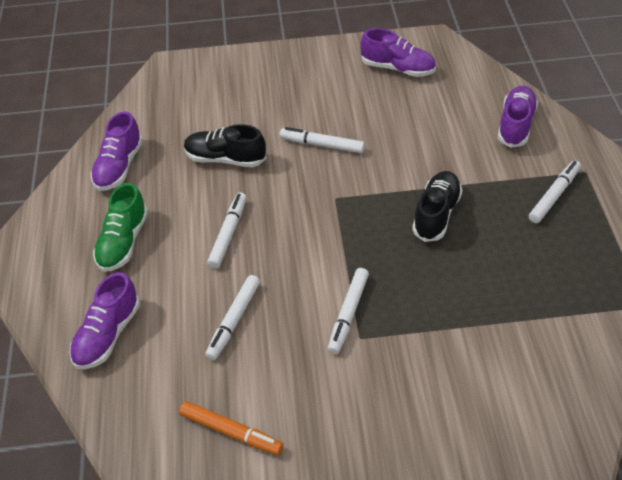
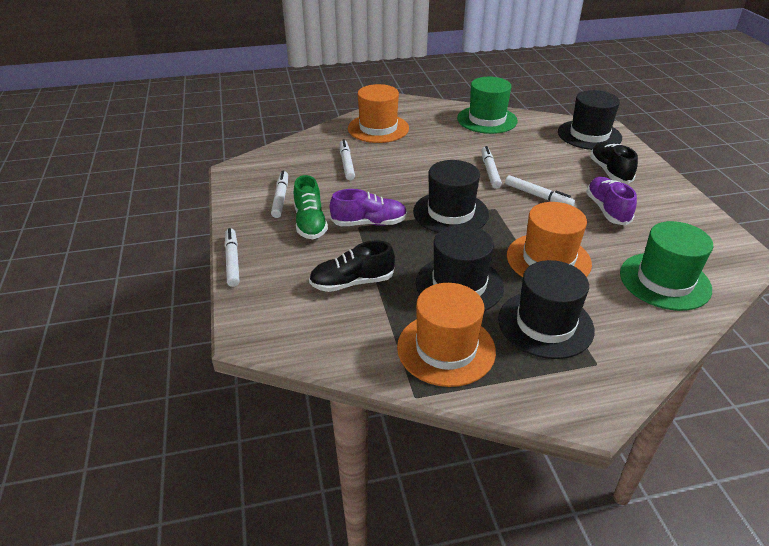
black hat: 0 -> 4
green hat: 0 -> 2
orange hat: 0 -> 3
orange marker: 1 -> 0
purple shoe: 4 -> 2

